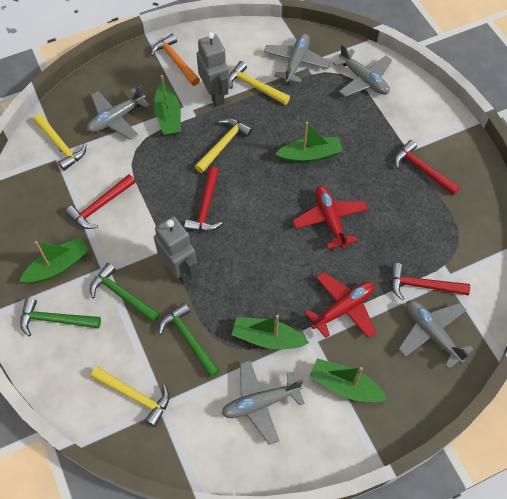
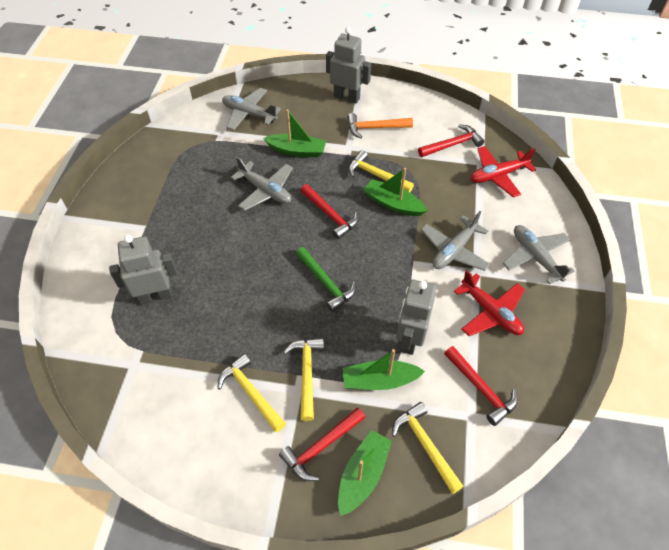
green boat: 5 -> 4
green hammer: 3 -> 1
grey plane: 5 -> 4
grey robot: 2 -> 3

